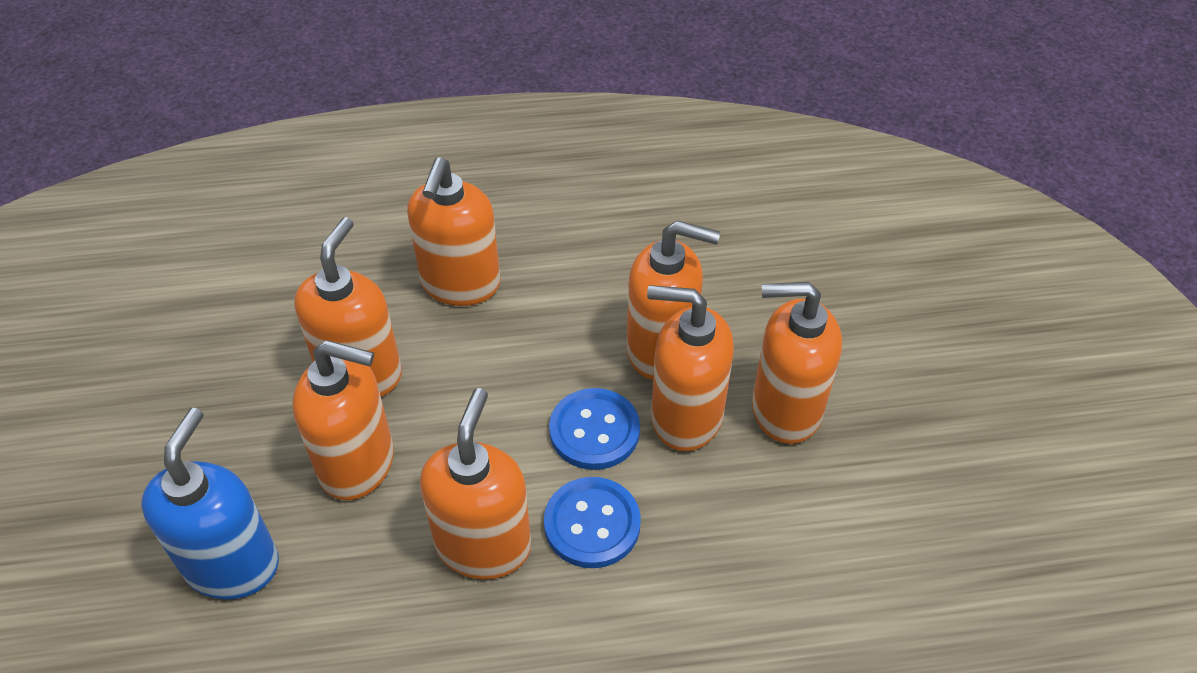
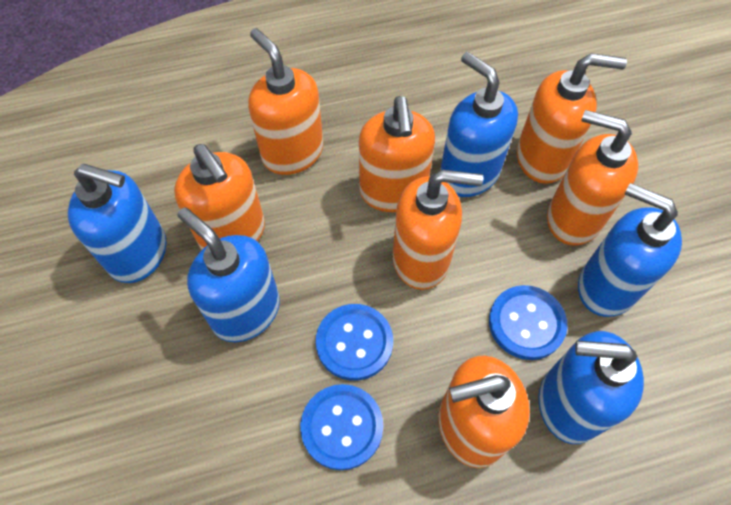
blue button: 2 -> 3
blue soap dispenser: 1 -> 5

